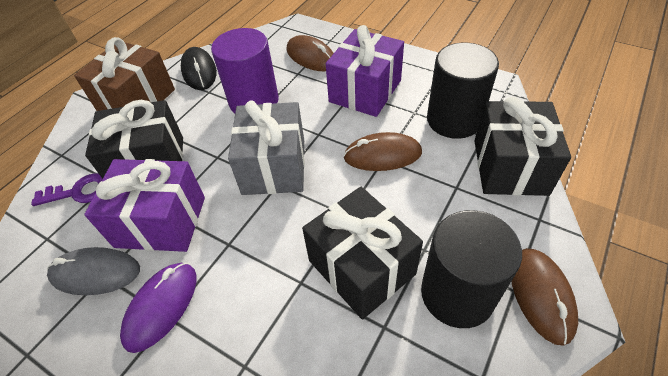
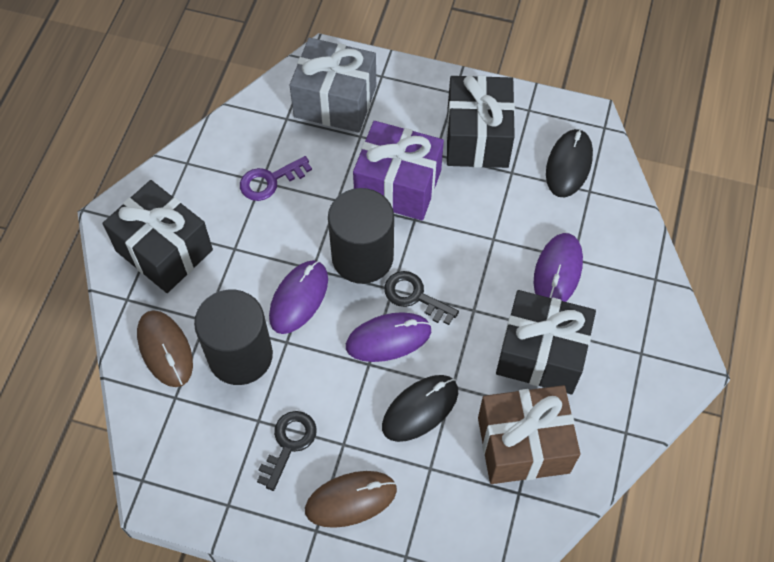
black key: 0 -> 2
black mouse: 1 -> 2
brown mouse: 3 -> 2
grey mouse: 1 -> 0
purple cylinder: 1 -> 0
purple gift: 2 -> 1
purple mouse: 1 -> 3

